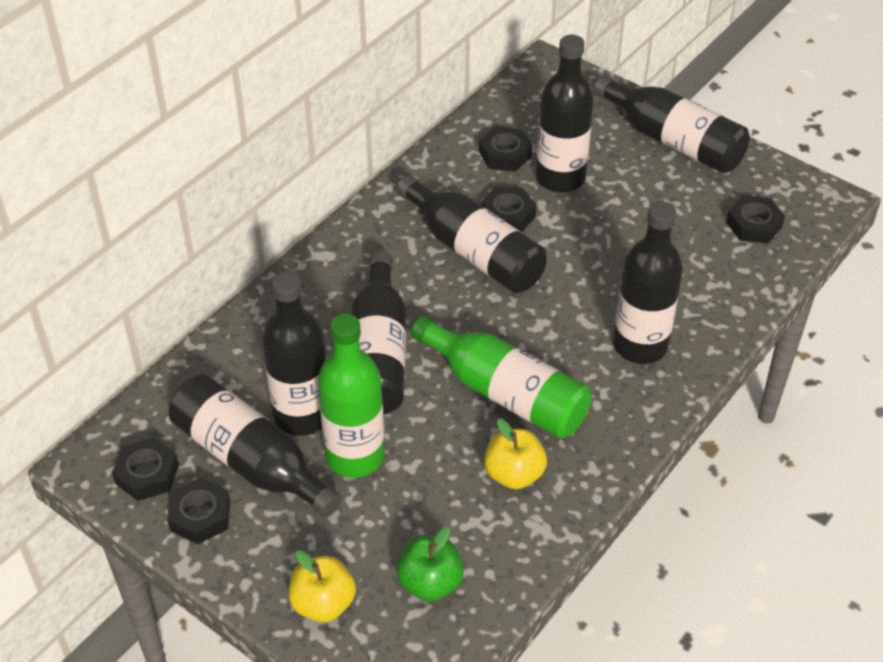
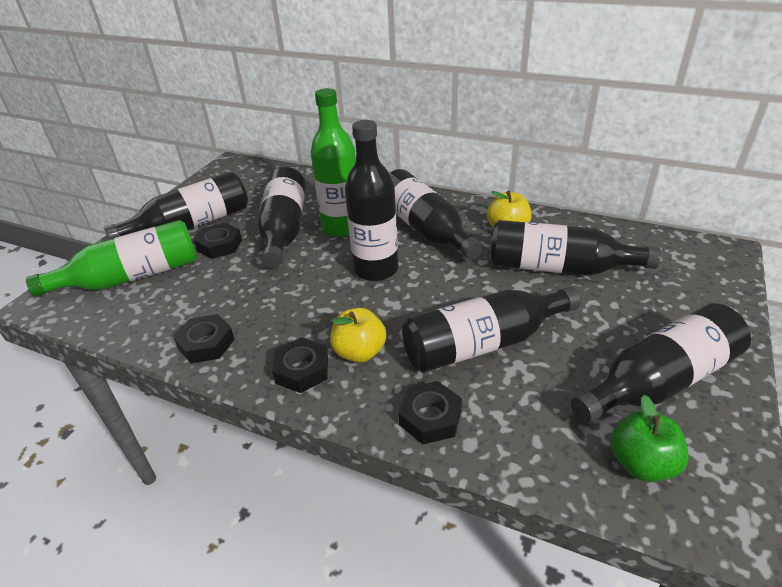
black nut: 5 -> 4

